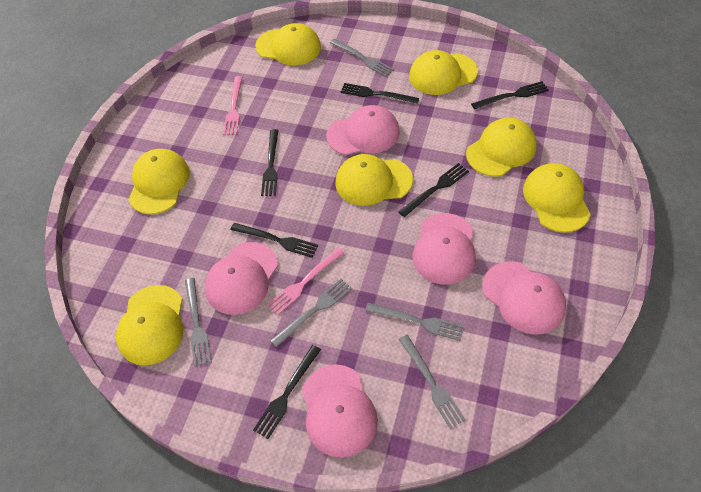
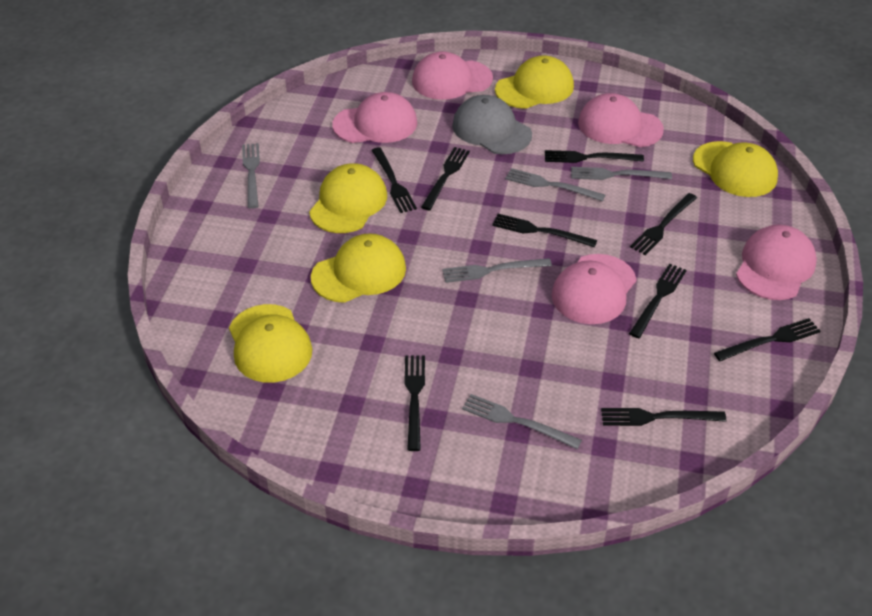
black fork: 6 -> 9
grey cap: 0 -> 1
pink fork: 2 -> 0
yellow cap: 7 -> 5

